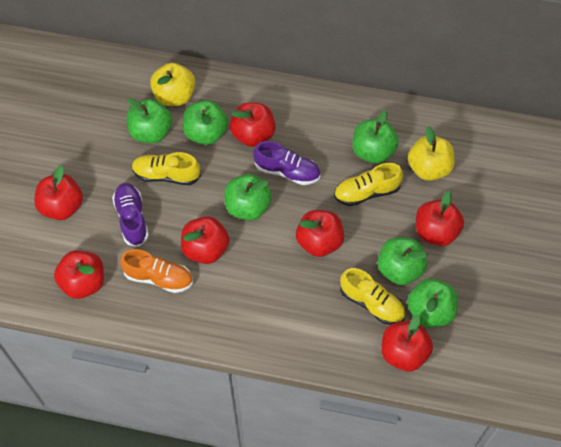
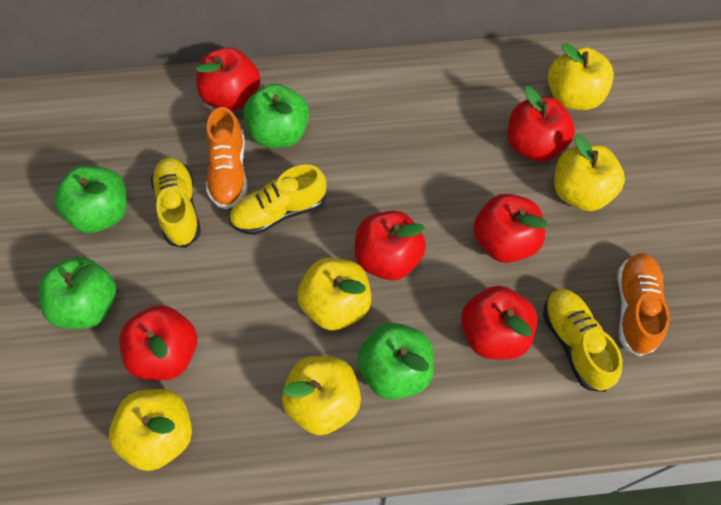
green apple: 6 -> 4
orange shoe: 1 -> 2
purple shoe: 2 -> 0
red apple: 7 -> 6
yellow apple: 2 -> 5

